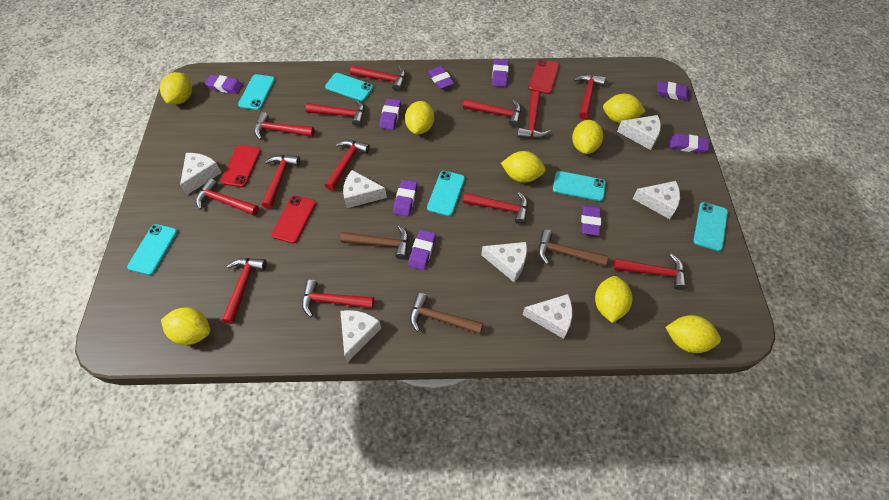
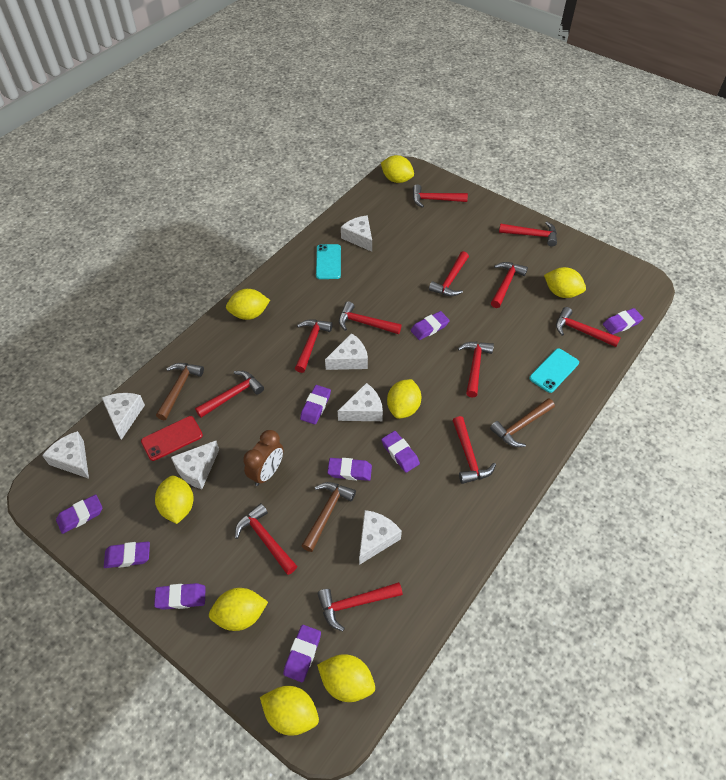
brown clock: 0 -> 1
red hammer: 13 -> 12
red phone: 3 -> 1
turquoise phone: 6 -> 2

